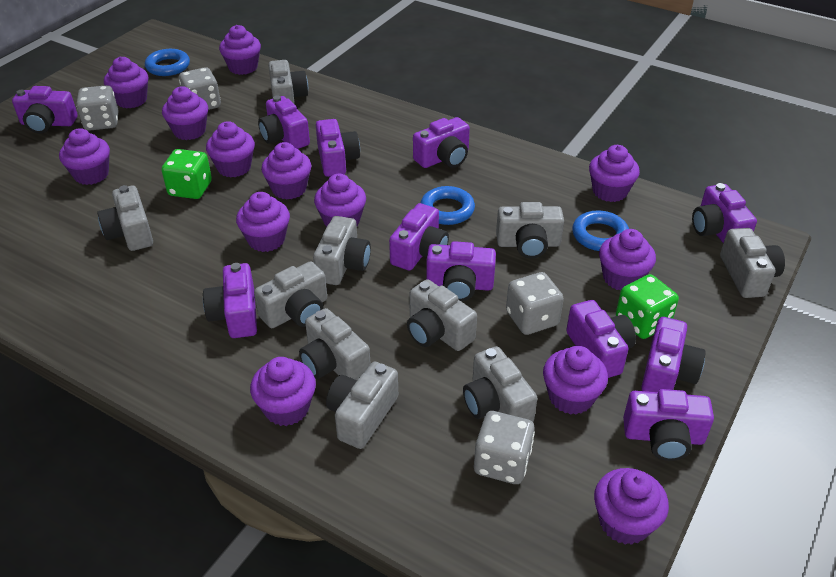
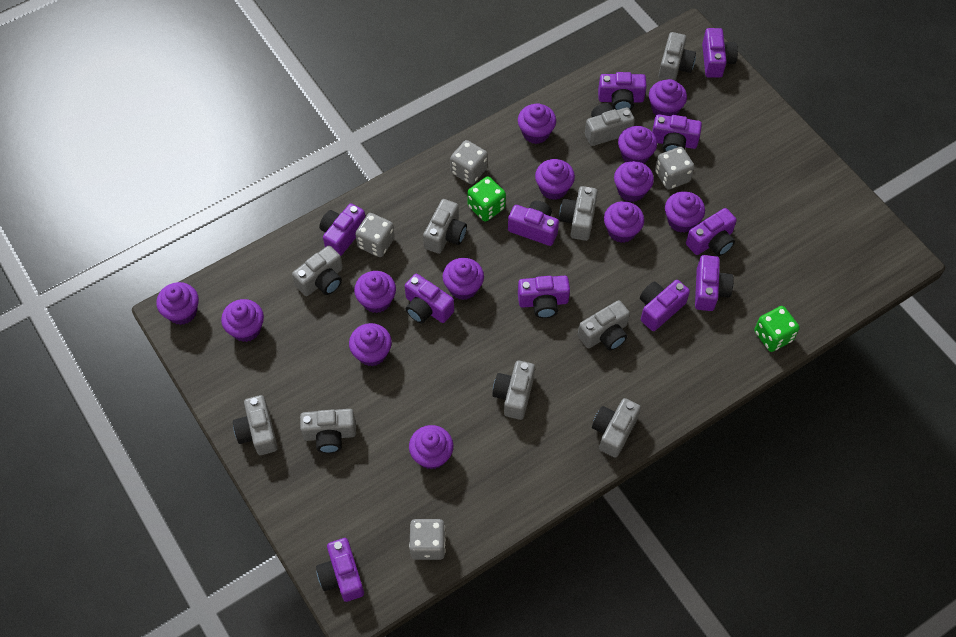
blue ring: 3 -> 0

